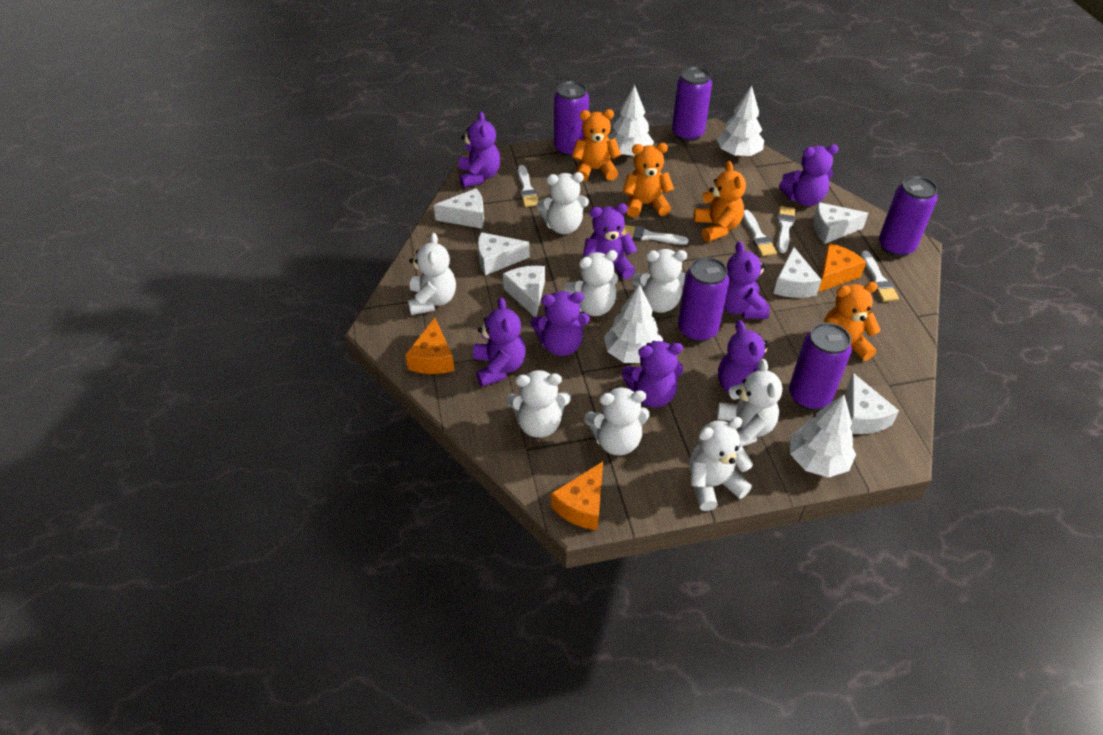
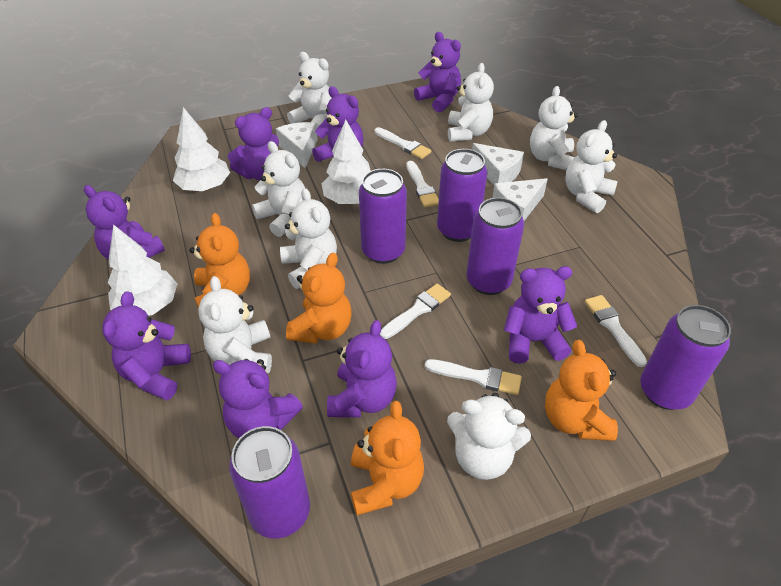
orange cheese: 3 -> 0
white cheese: 6 -> 3
white tree: 4 -> 3

